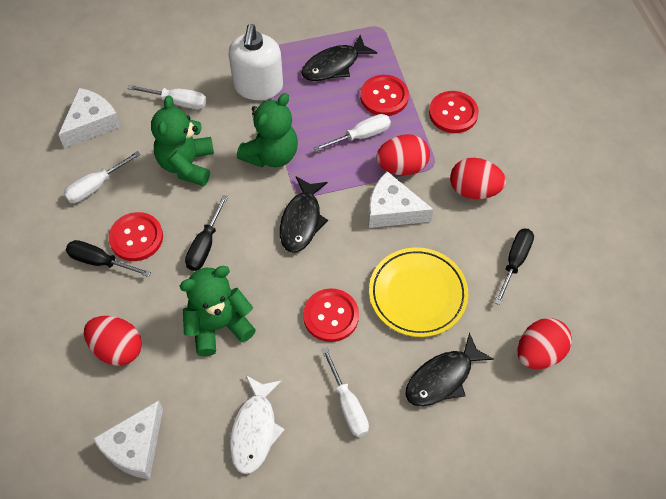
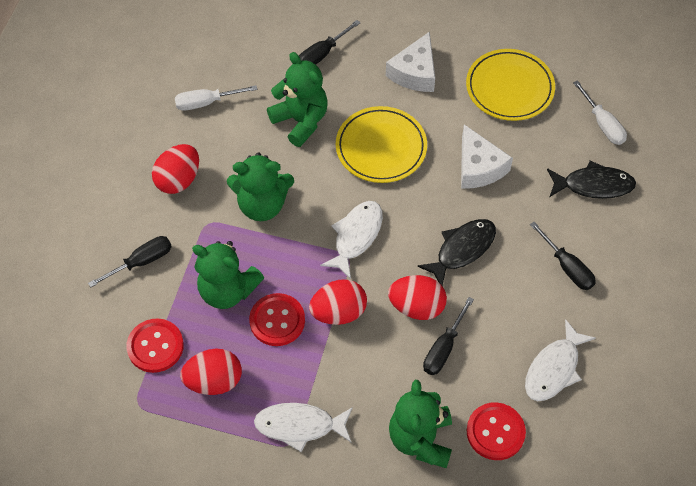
black fish: 3 -> 2
black screwdriver: 3 -> 4
green teddy bear: 3 -> 4
red button: 4 -> 3
white cheese: 3 -> 2
white fish: 1 -> 3
white screwdriver: 4 -> 2
white soap dispenser: 1 -> 0
yellow plate: 1 -> 2

